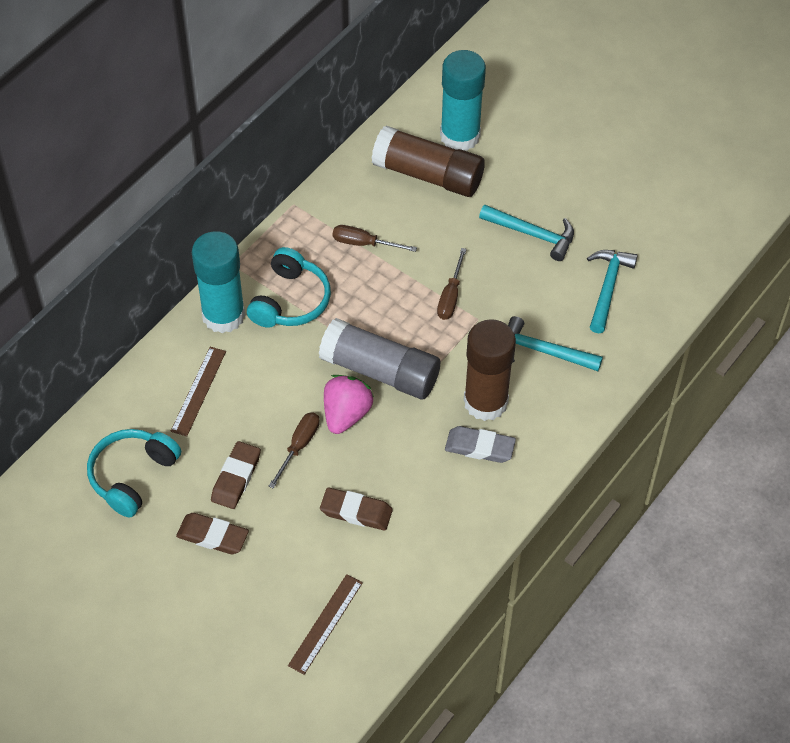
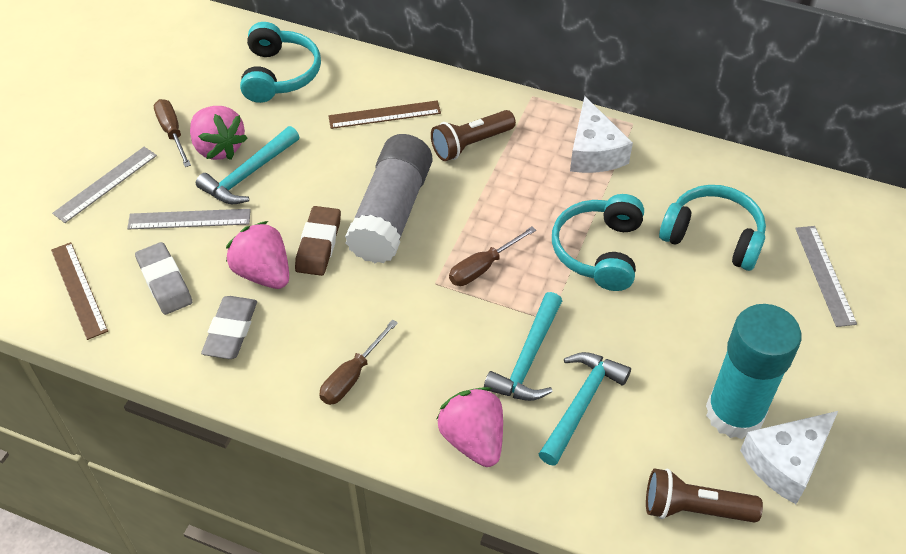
brown eraser: 3 -> 1
brown flashlight: 0 -> 2
brown glue stick: 2 -> 0
grey eraser: 1 -> 2
grey ruler: 0 -> 3
pink strawberry: 1 -> 3
turquoise glue stick: 2 -> 1
turquoise headphones: 2 -> 3
white cheese: 0 -> 2

